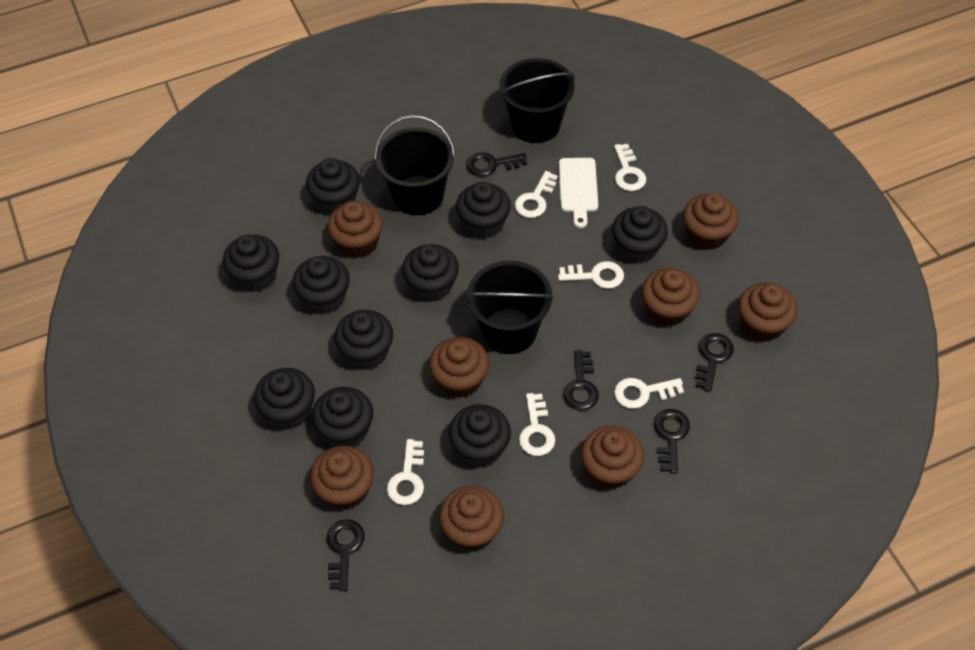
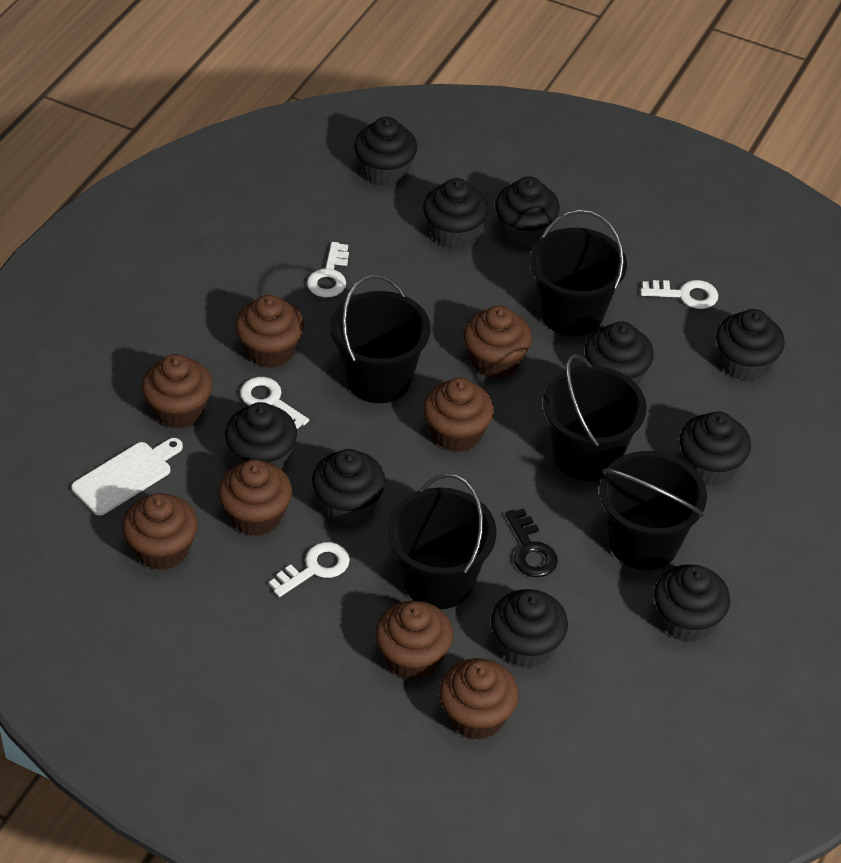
black bucket: 3 -> 5
black key: 5 -> 1
white key: 6 -> 4

